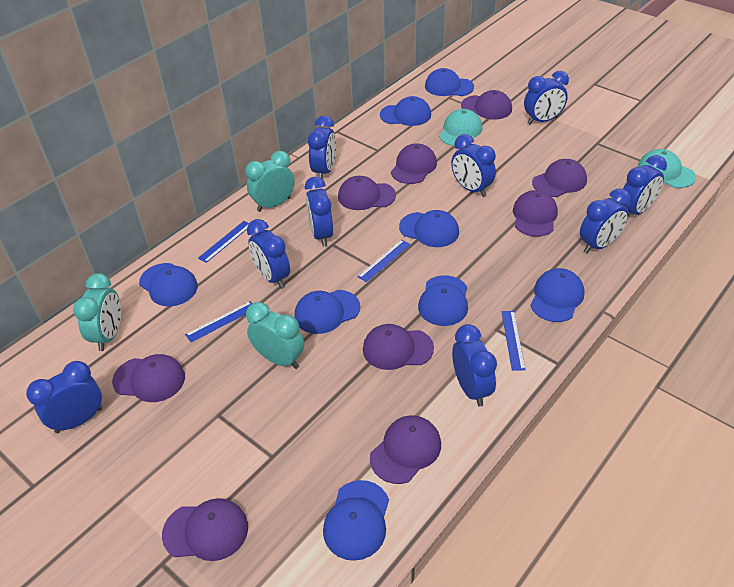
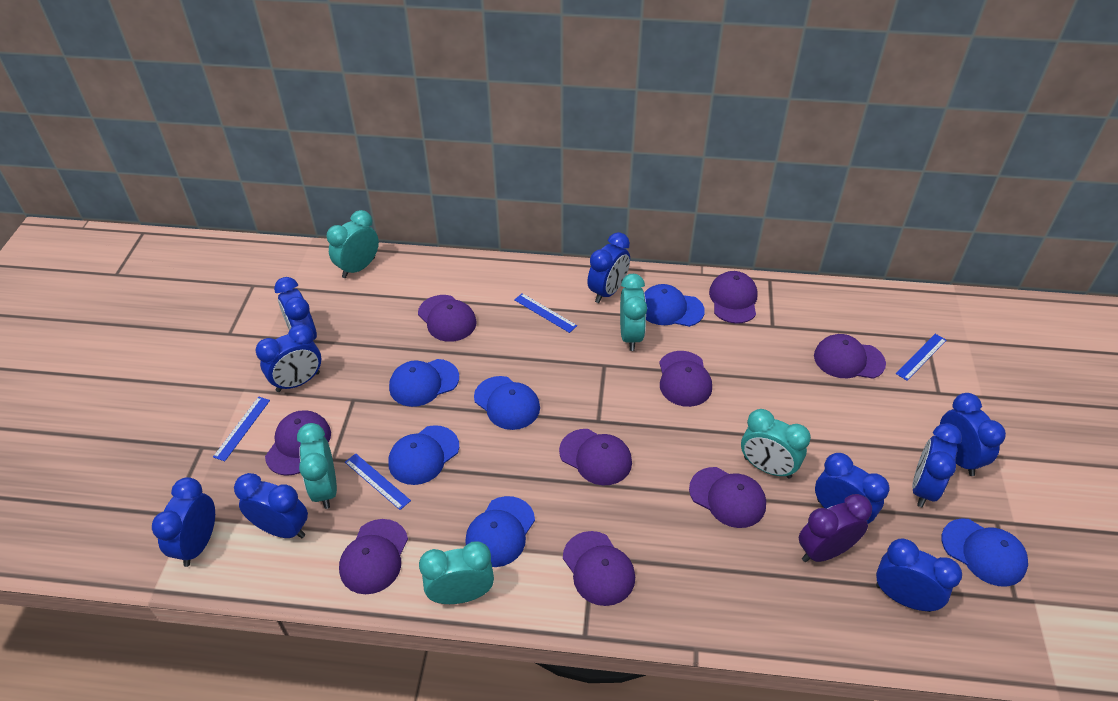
blue cap: 8 -> 6
purple clock: 0 -> 1
turquoise cap: 2 -> 0
turquoise clock: 3 -> 5

